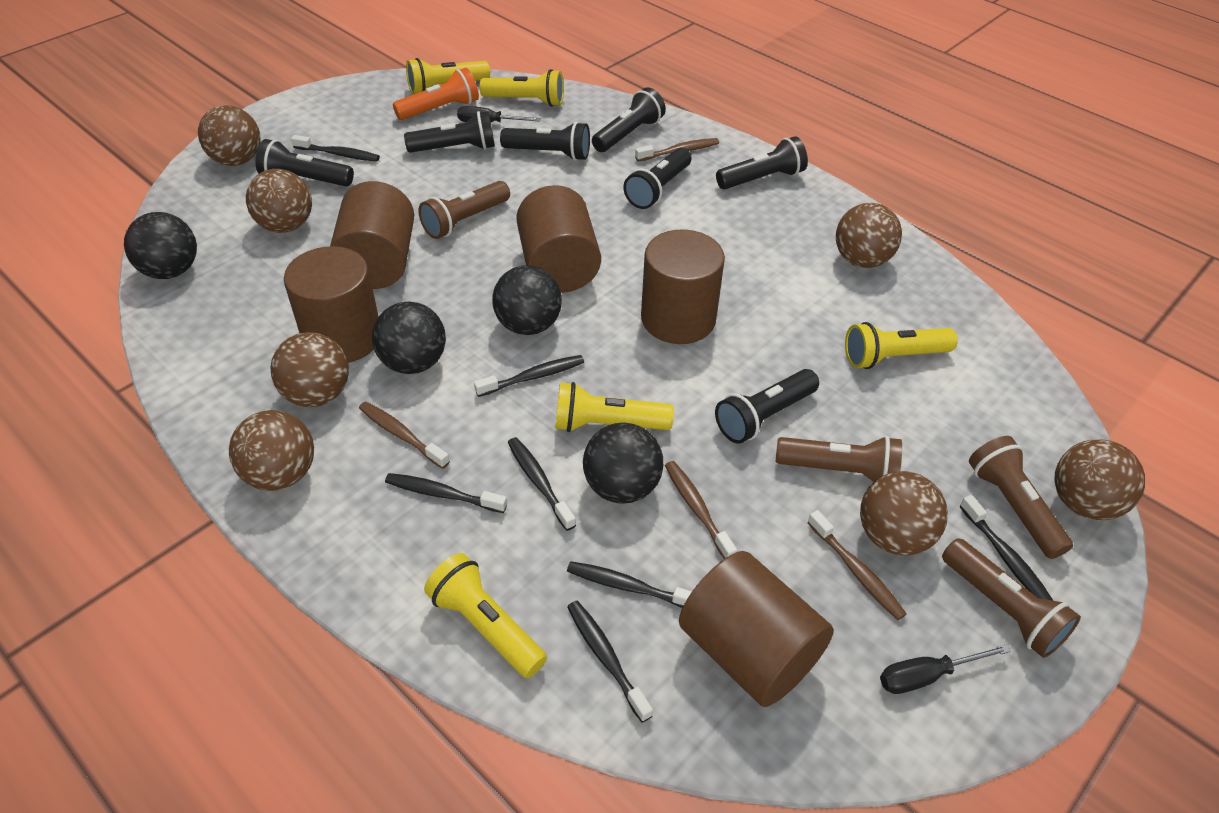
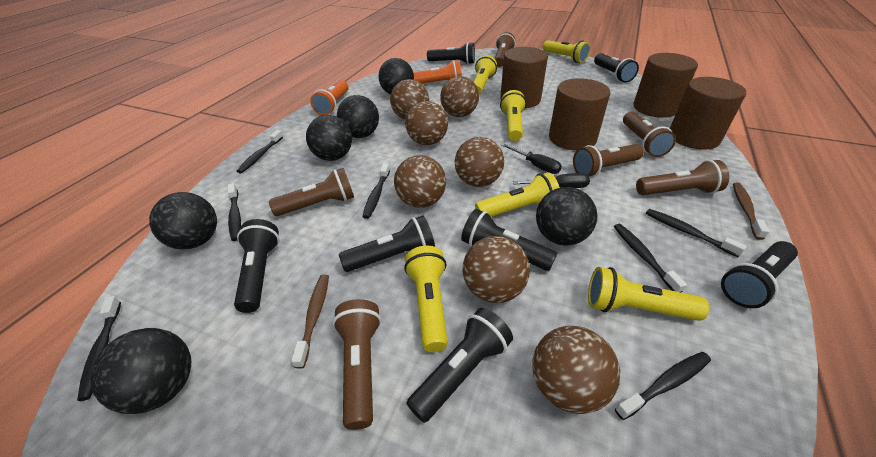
black ball: 4 -> 6
brown cylinder: 5 -> 4
brown flashlight: 4 -> 6
brown toothbrush: 4 -> 2
orange flashlight: 1 -> 2
yellow flashlight: 5 -> 6

